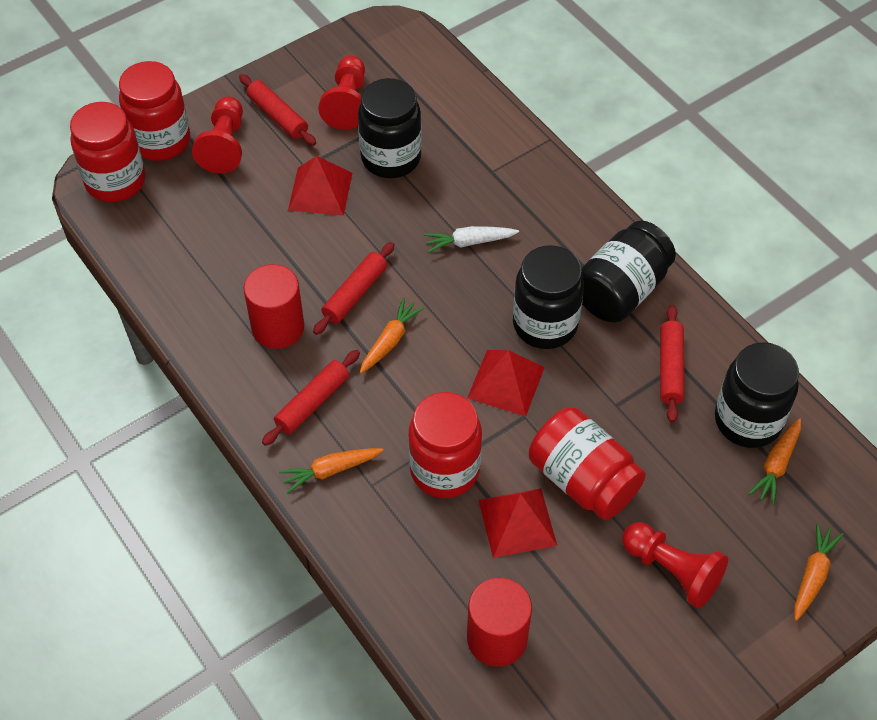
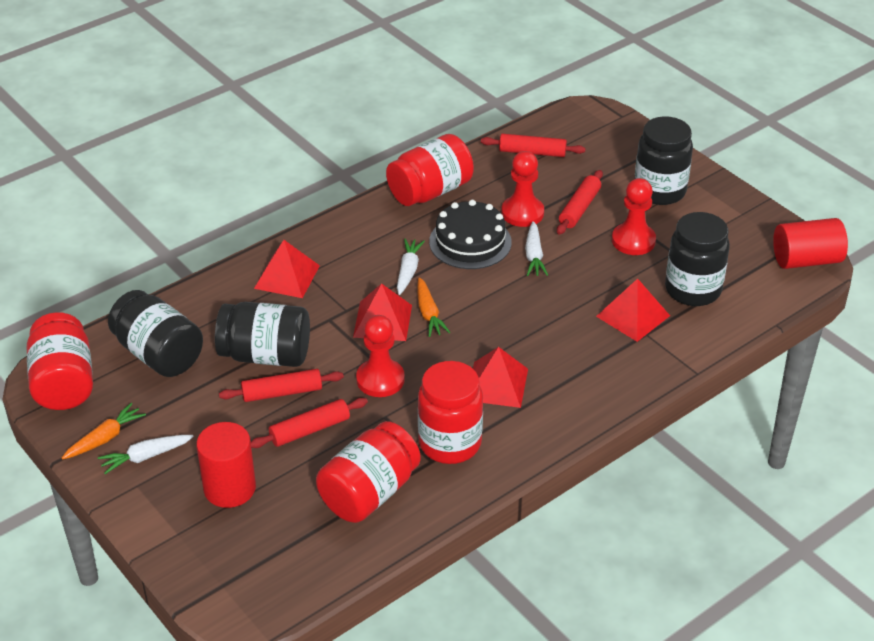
black cake: 0 -> 1
orange carrot: 4 -> 2
red pyramid: 3 -> 4
white carrot: 1 -> 3

